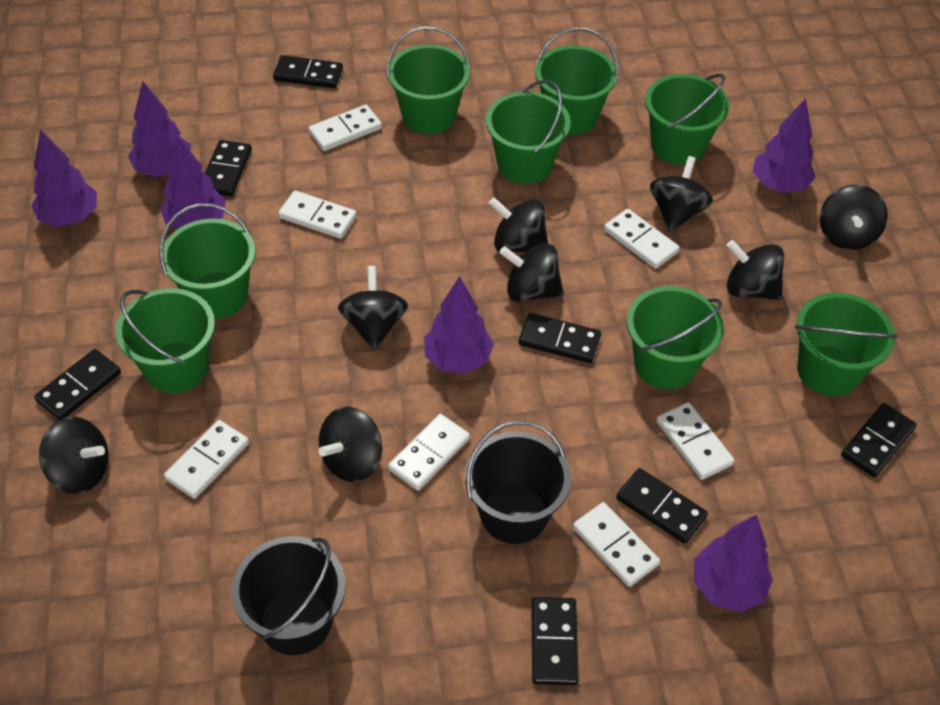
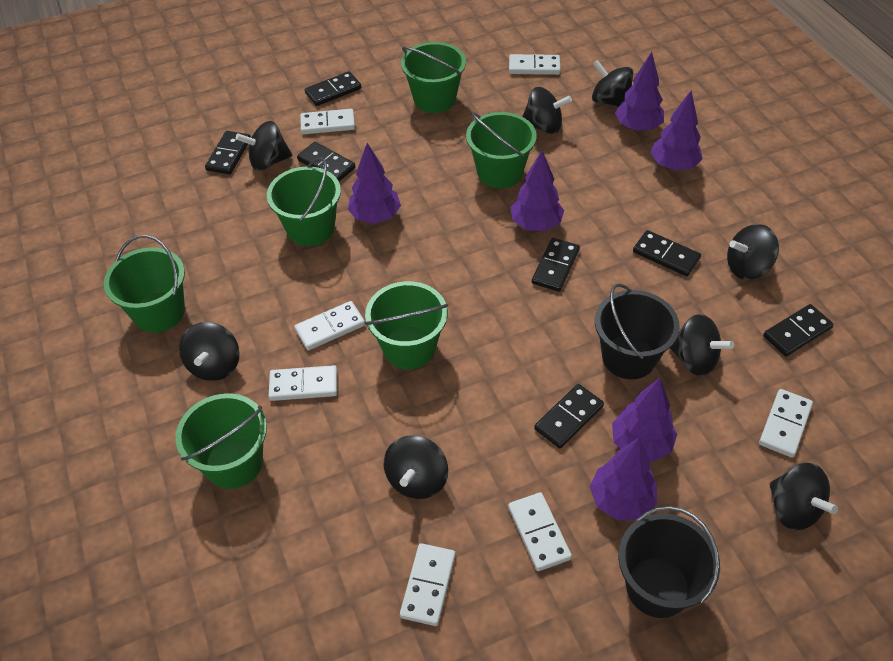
green bucket: 8 -> 6

